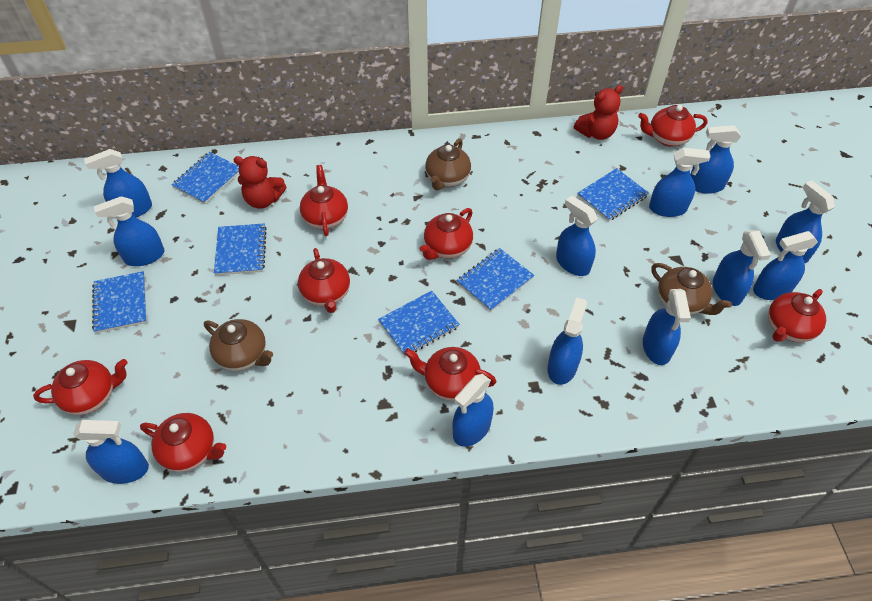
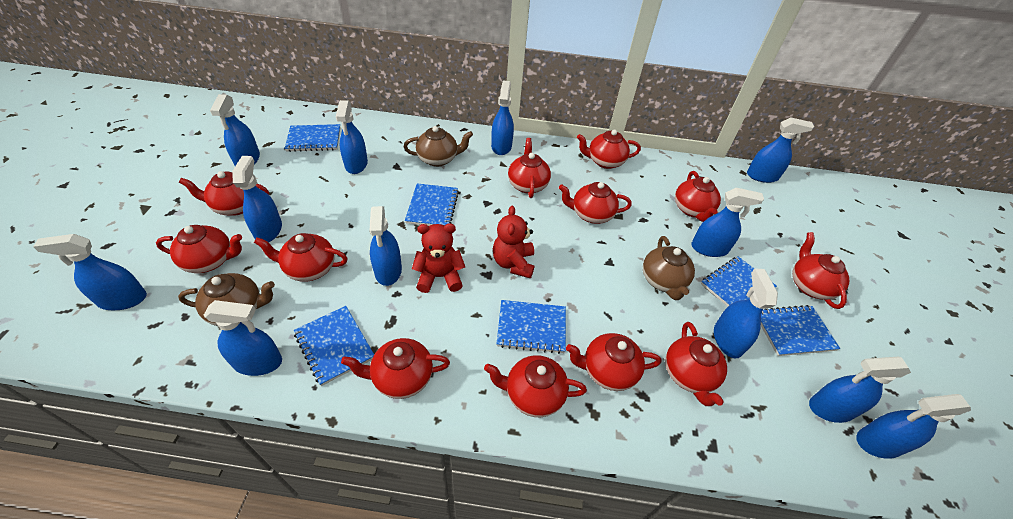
red teapot: 8 -> 12

